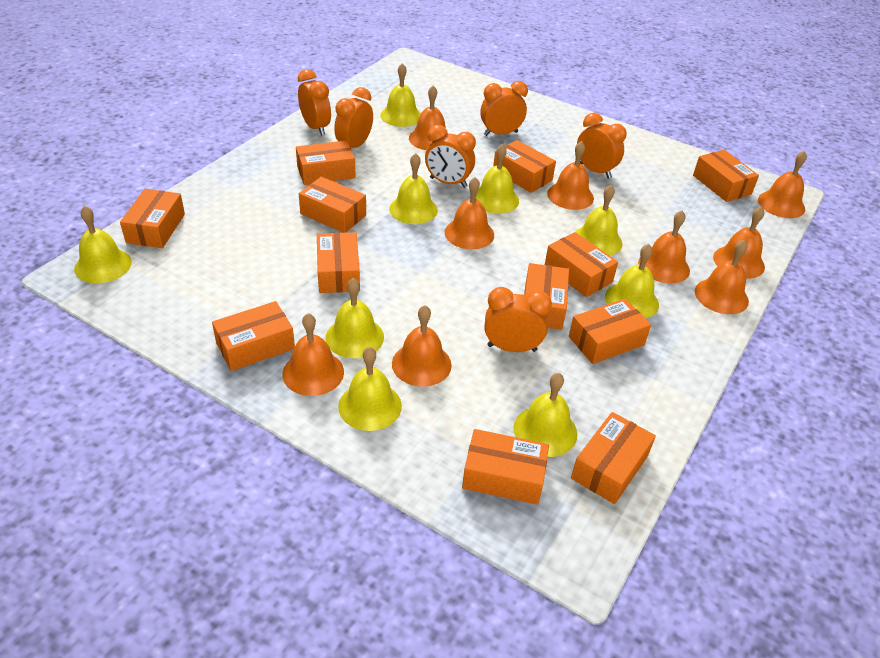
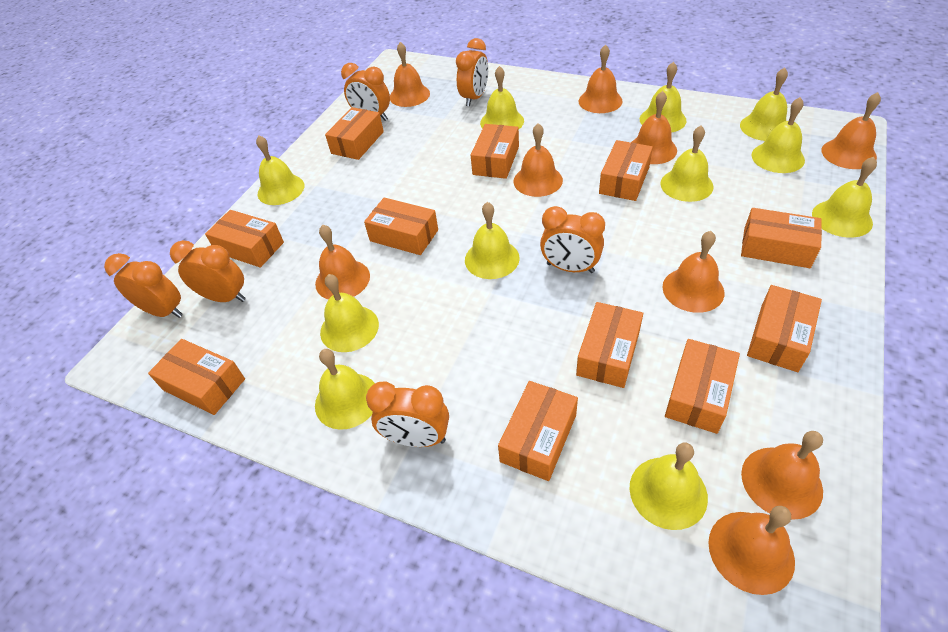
orange box: 12 -> 11
yellow bell: 9 -> 11

